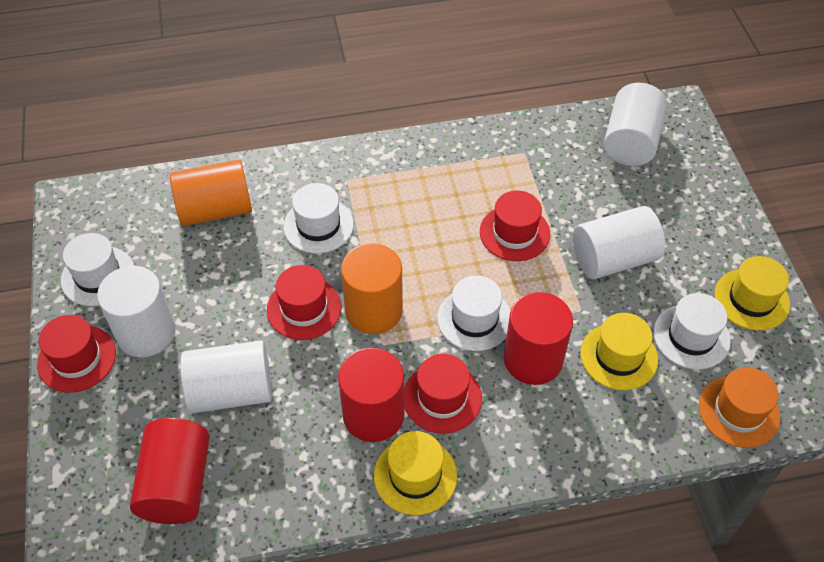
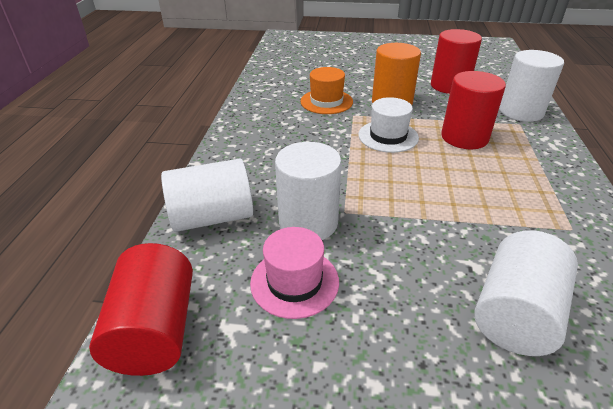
orange cylinder: 2 -> 1
pink hat: 0 -> 1
red hat: 4 -> 0
white hat: 4 -> 1
yellow hat: 3 -> 0

